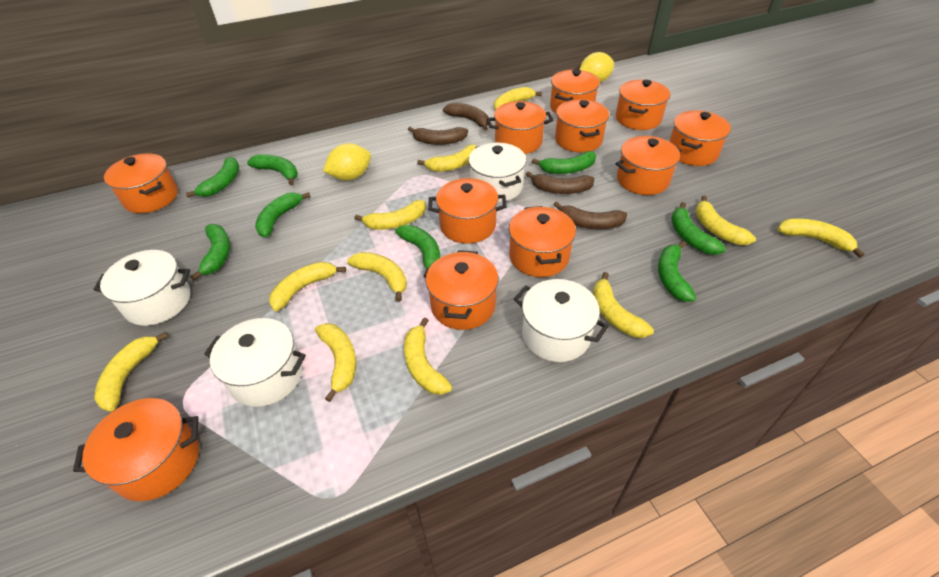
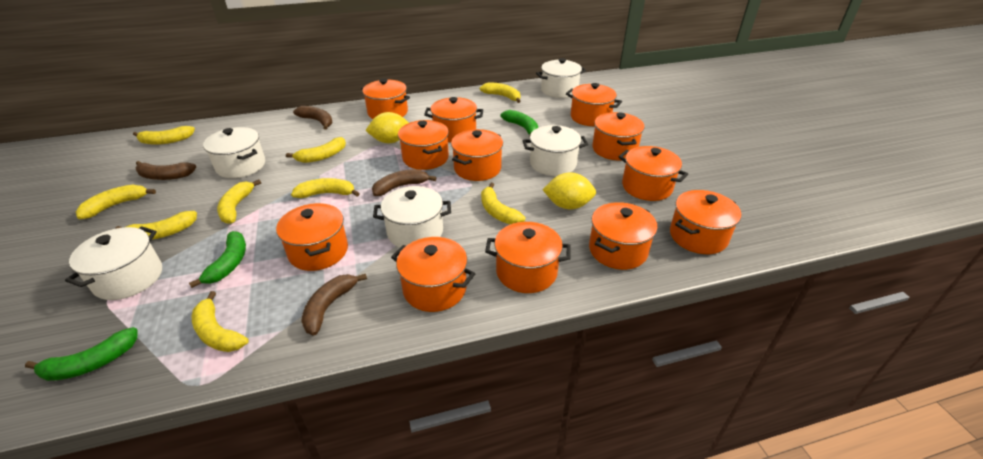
green banana: 8 -> 3
orange pot: 11 -> 12
white pot: 4 -> 5
yellow banana: 11 -> 9

